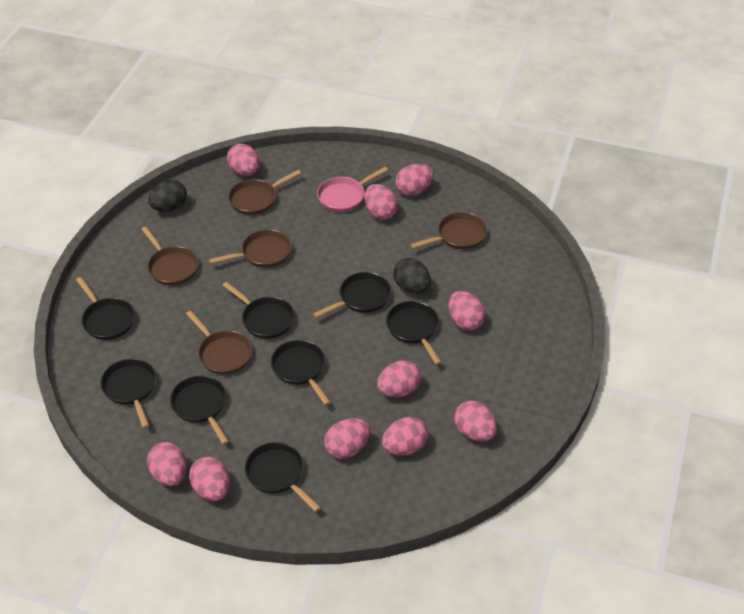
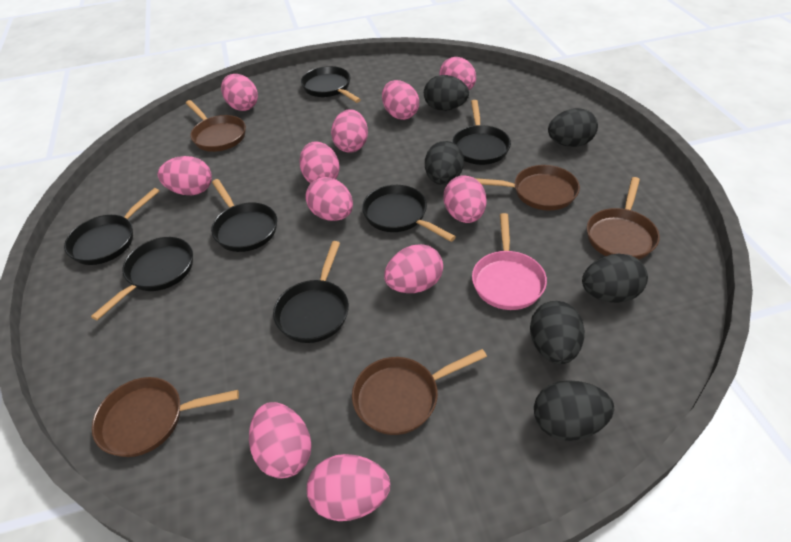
black egg: 2 -> 6
black pan: 8 -> 7
pink egg: 10 -> 11

